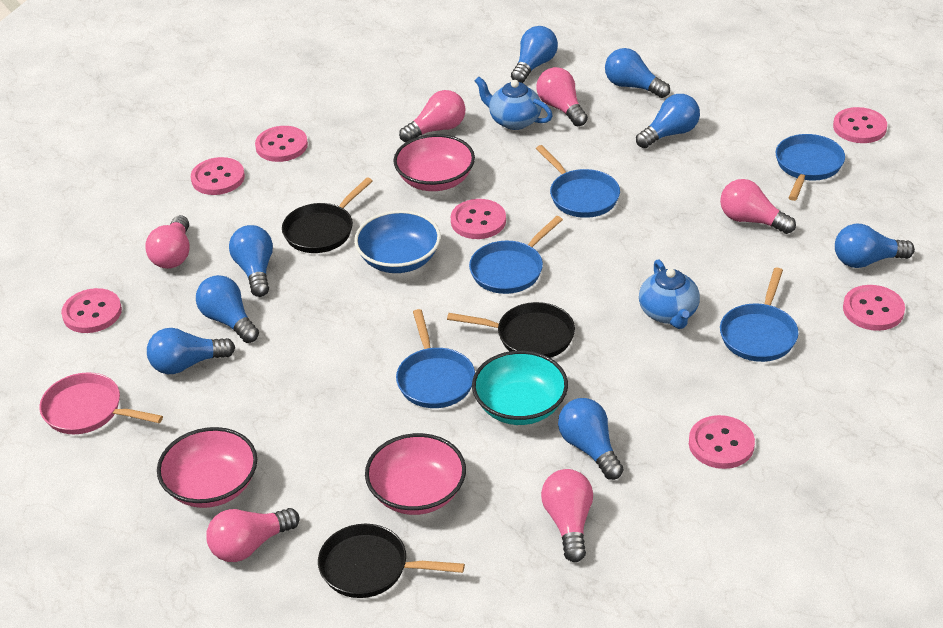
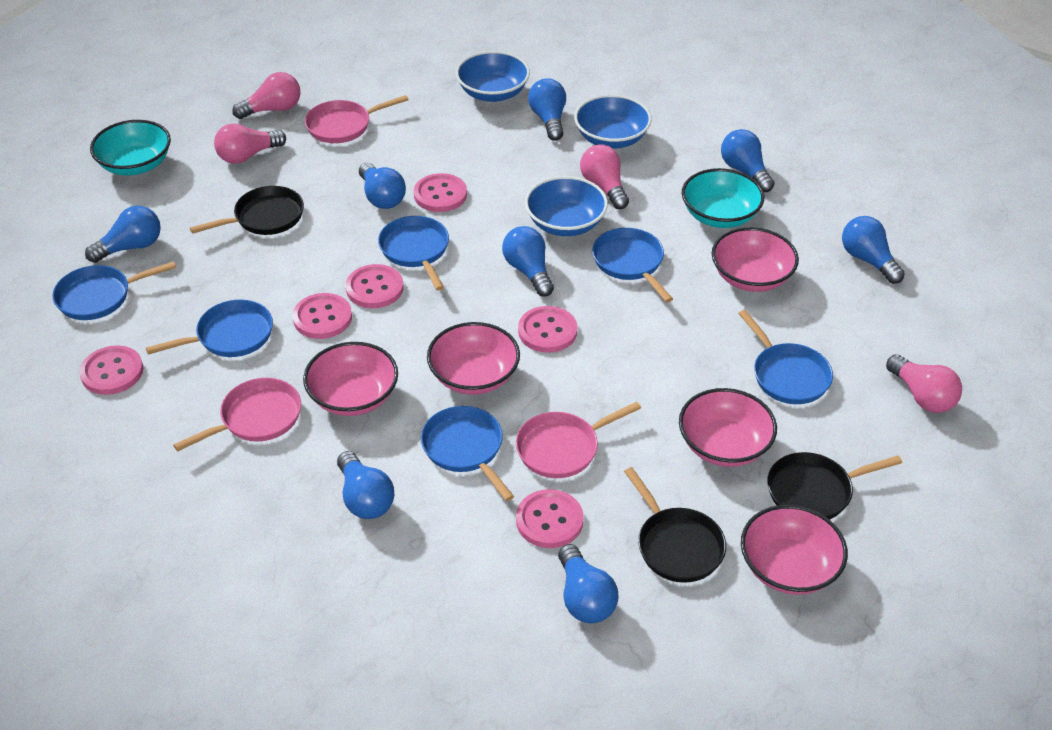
blue bowl: 1 -> 3
blue pan: 5 -> 6
blue teapot: 2 -> 0
pink bowl: 3 -> 5
pink button: 7 -> 6
pink light bulb: 6 -> 4
pink pan: 1 -> 3
turquoise bowl: 1 -> 2

